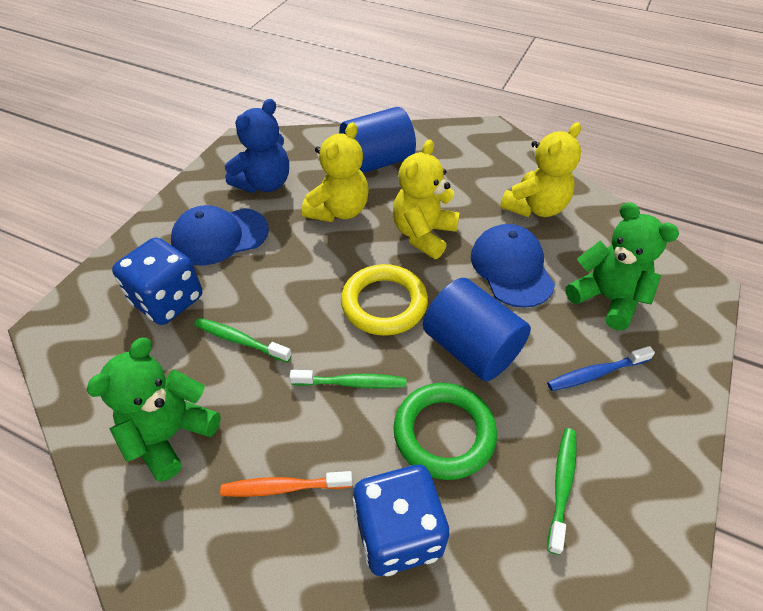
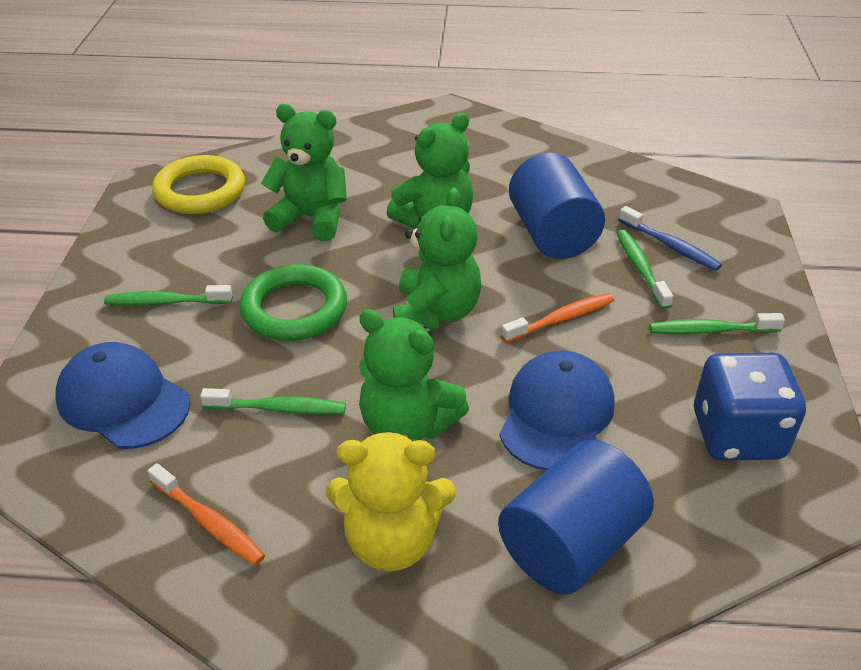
blue dice: 2 -> 1
blue teddy bear: 1 -> 0
green teddy bear: 2 -> 4
green toothbrush: 3 -> 4
orange toothbrush: 1 -> 2
yellow teddy bear: 3 -> 1

